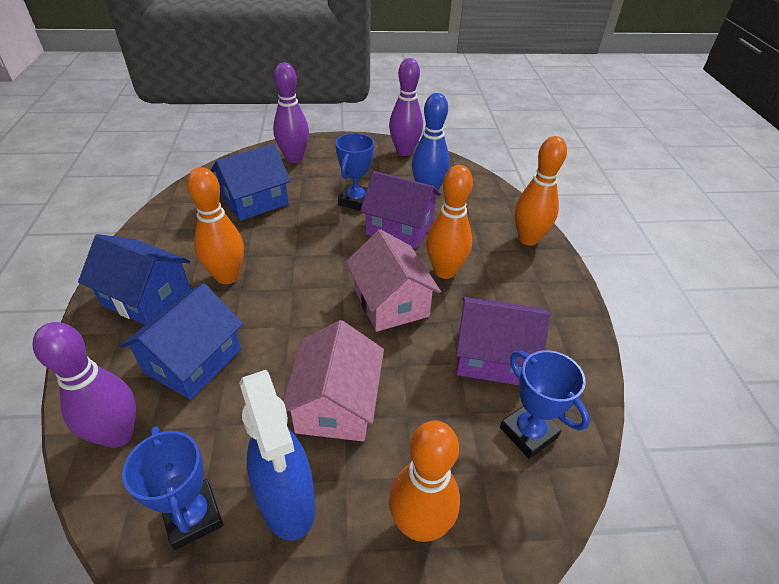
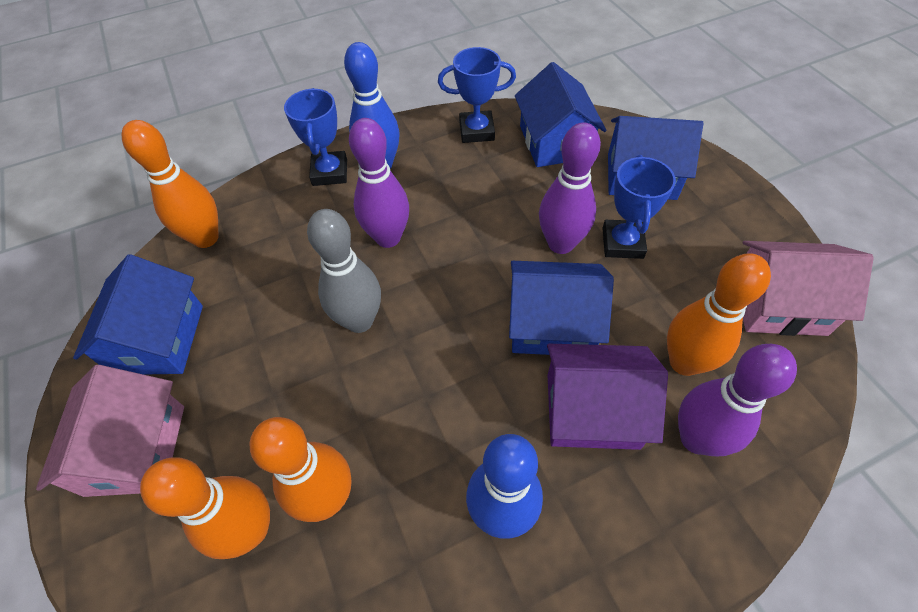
blue bowling pin: 1 -> 2
blue house: 3 -> 4
blue spray bottle: 1 -> 0
grey bowling pin: 0 -> 1
purple house: 2 -> 1

